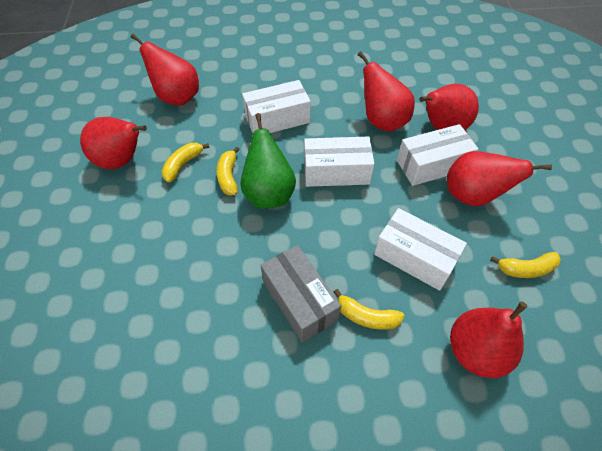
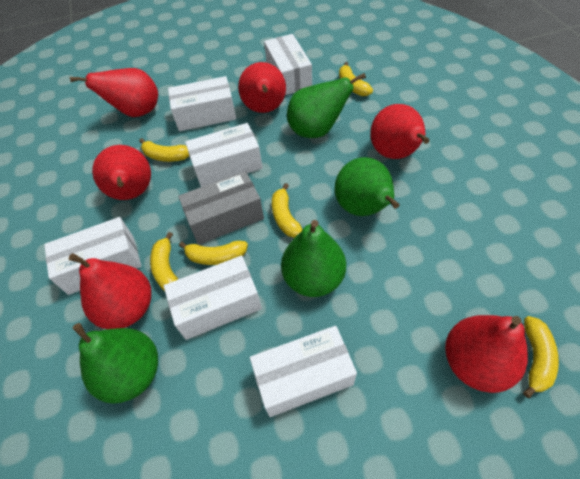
green pear: 1 -> 4
white box: 4 -> 6
yellow banana: 4 -> 6

